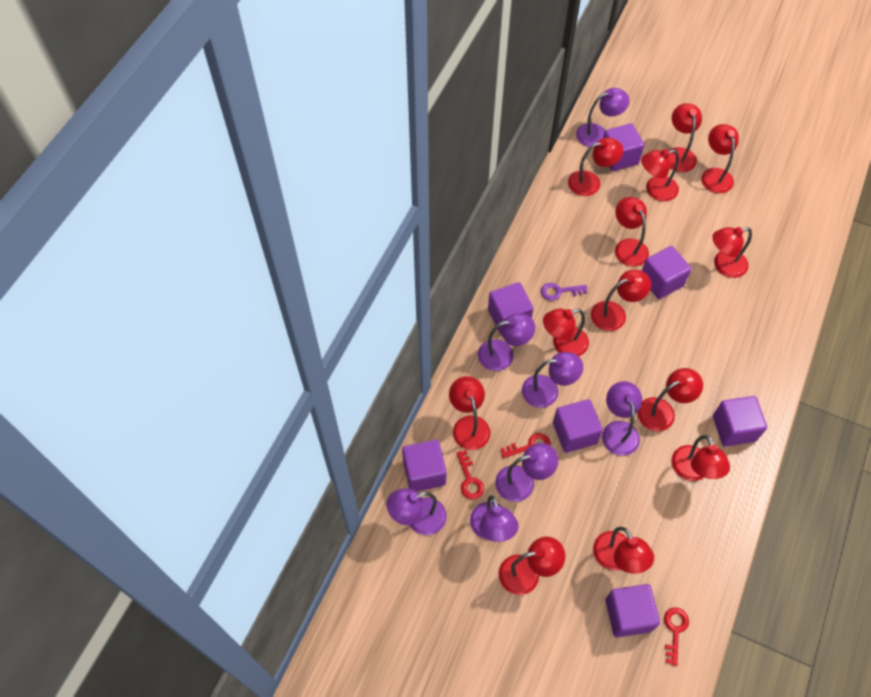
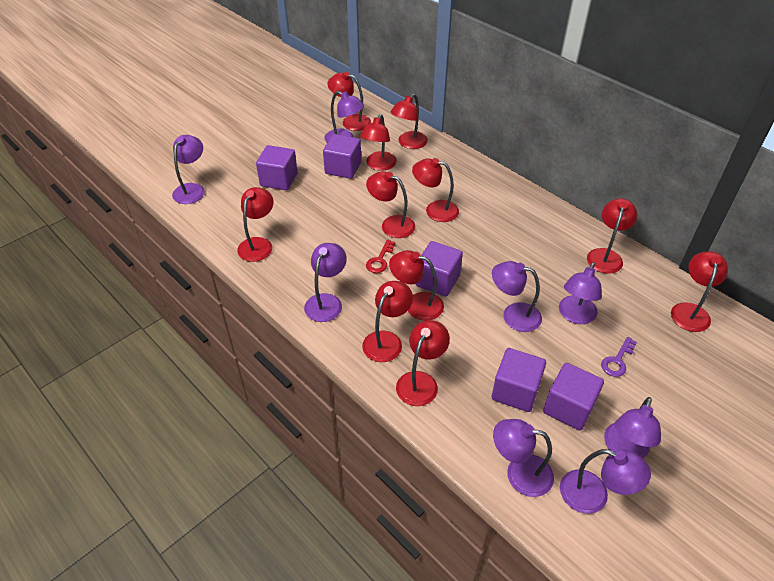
purple cube: 7 -> 5
purple lamp: 7 -> 8
red key: 3 -> 1
red lamp: 13 -> 11

